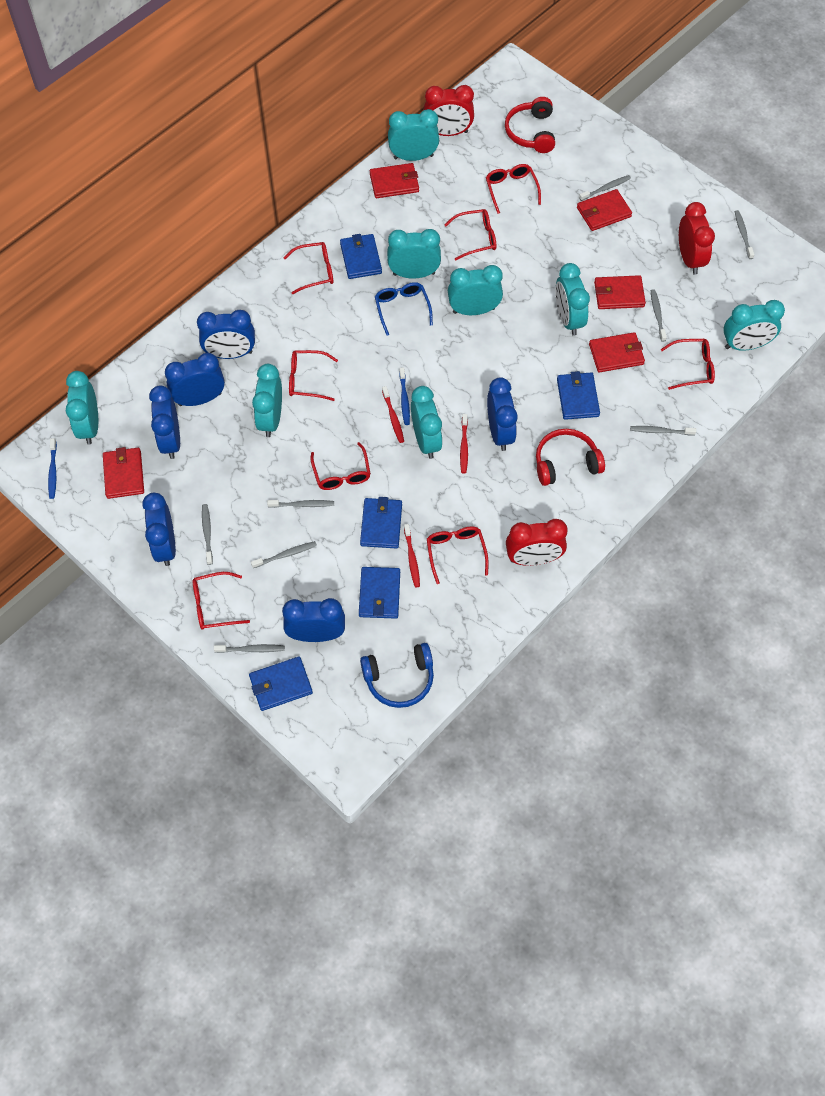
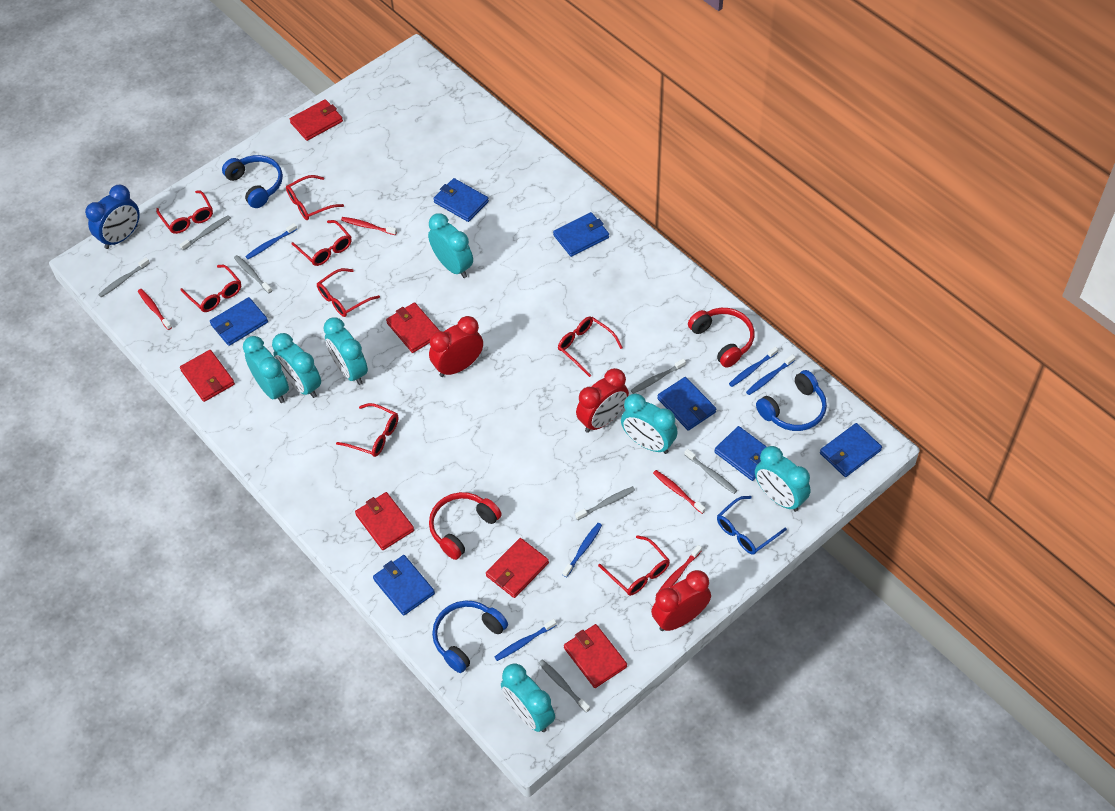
blue clock: 6 -> 1
blue headphones: 1 -> 3
blue toothbrush: 2 -> 5
blue wallet: 5 -> 7
grey toothbrush: 8 -> 7
red toothbrush: 3 -> 4
red wallet: 5 -> 6
turquoise clock: 8 -> 7

